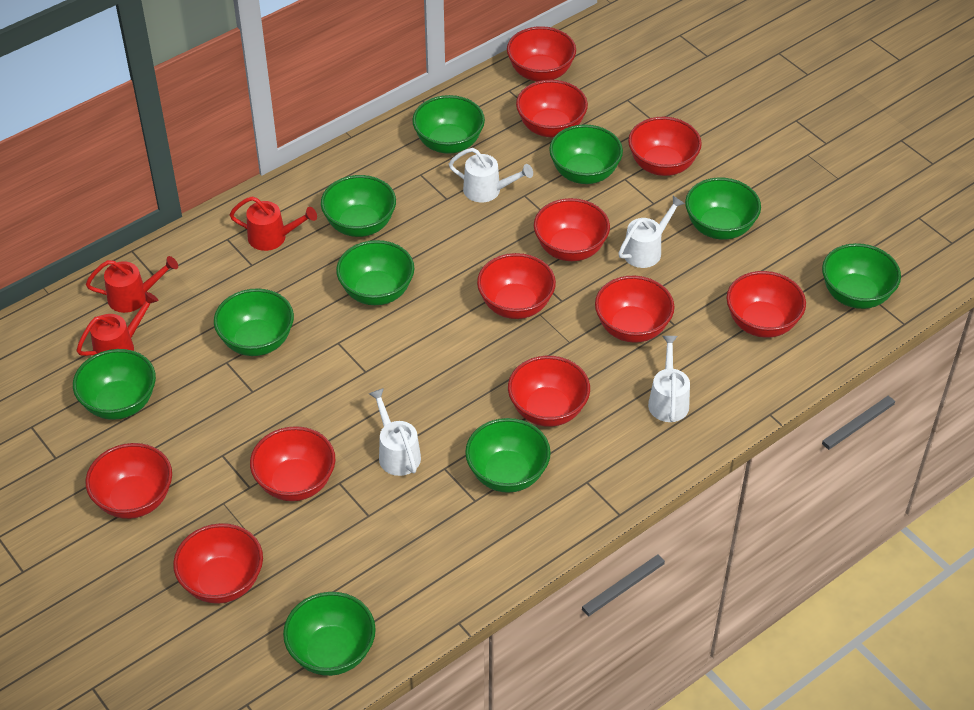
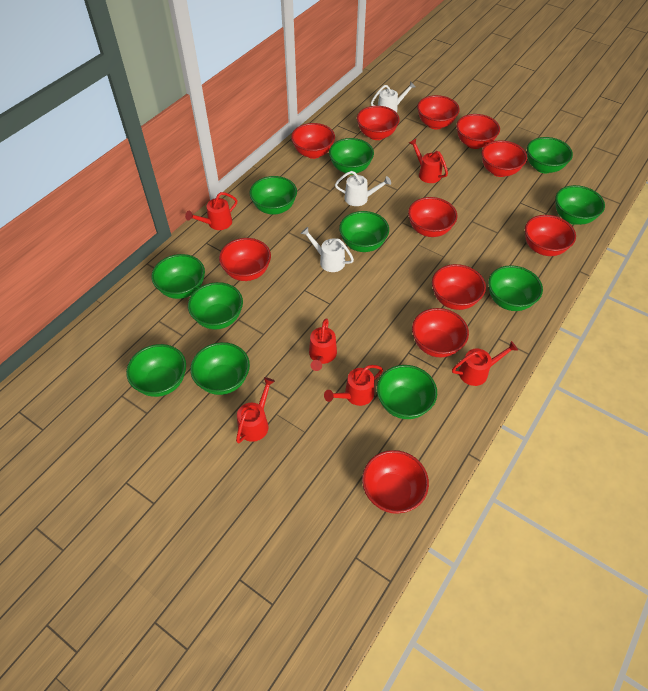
green bowl: 10 -> 11
red watering can: 3 -> 6
white watering can: 4 -> 3

